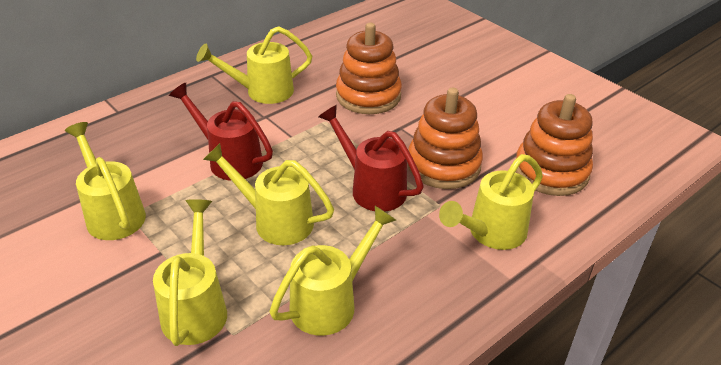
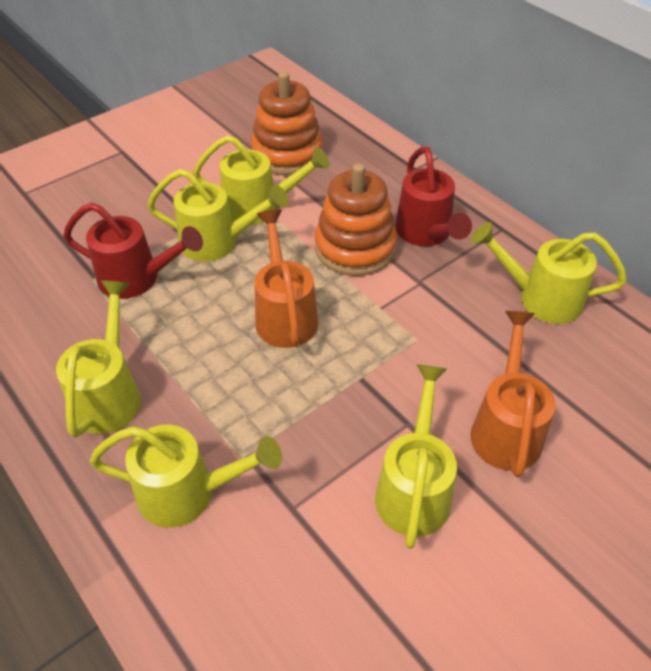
orange stacking toy: 3 -> 2
orange watering can: 0 -> 2

